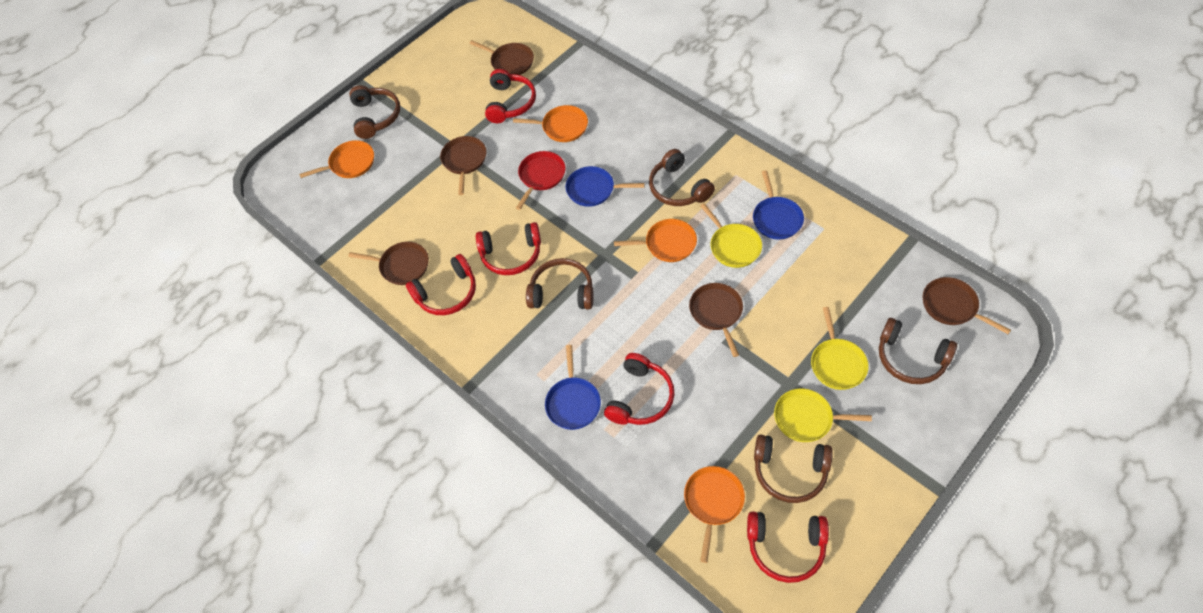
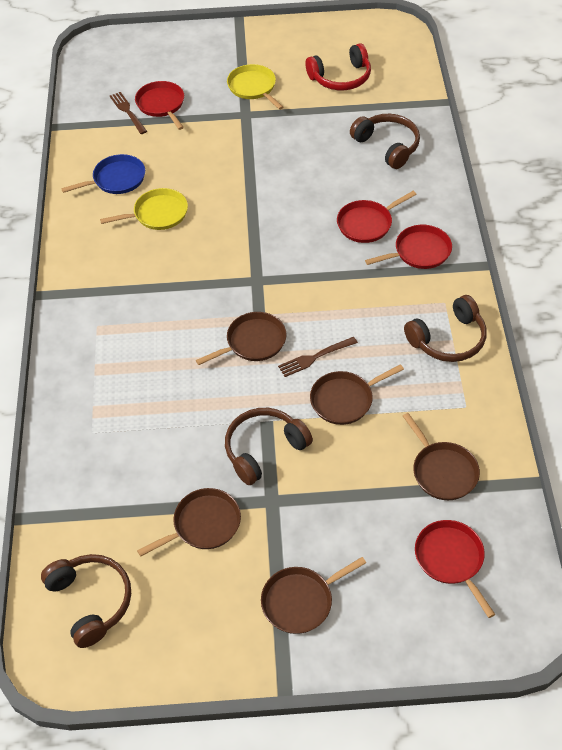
blue pan: 3 -> 1
brown fork: 0 -> 2
brown headphones: 5 -> 4
orange pan: 4 -> 0
red headphones: 5 -> 1
red pan: 1 -> 4
yellow pan: 3 -> 2

